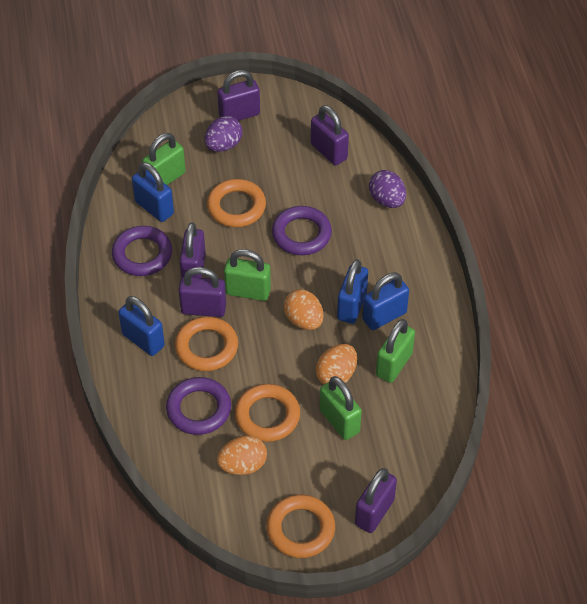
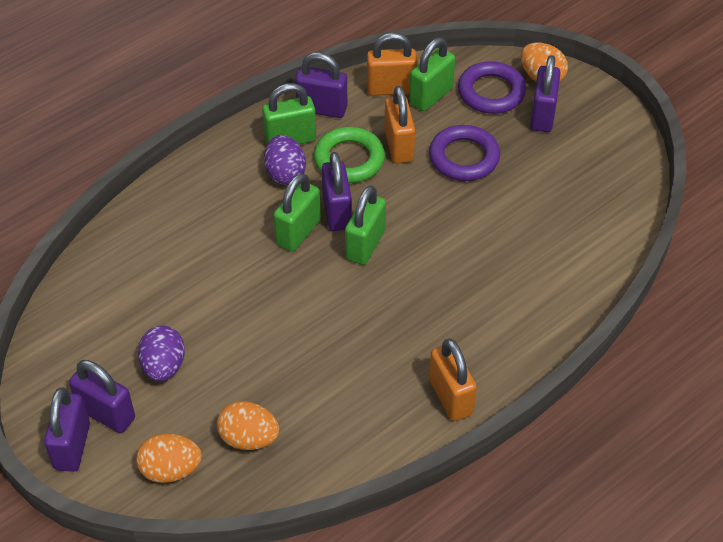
blue padlock: 4 -> 0
green ring: 0 -> 1
orange padlock: 0 -> 3
orange ring: 4 -> 0
purple ring: 3 -> 2

